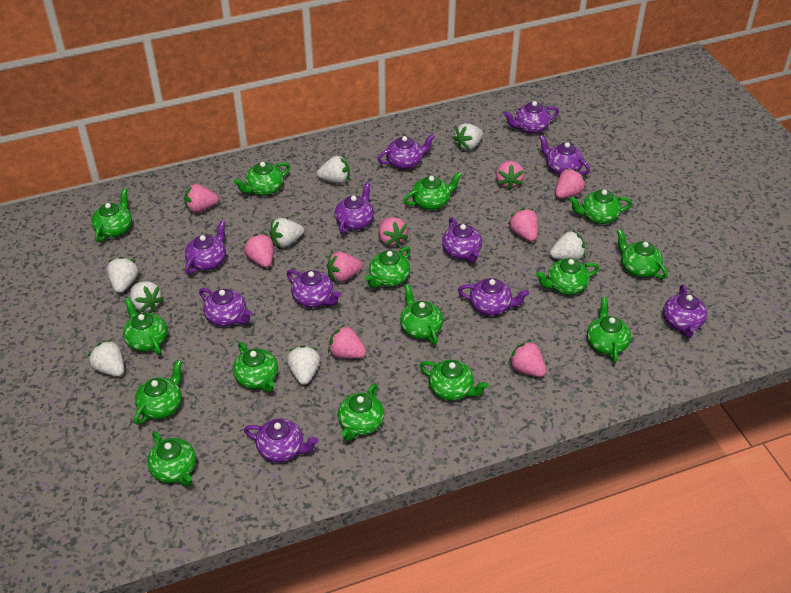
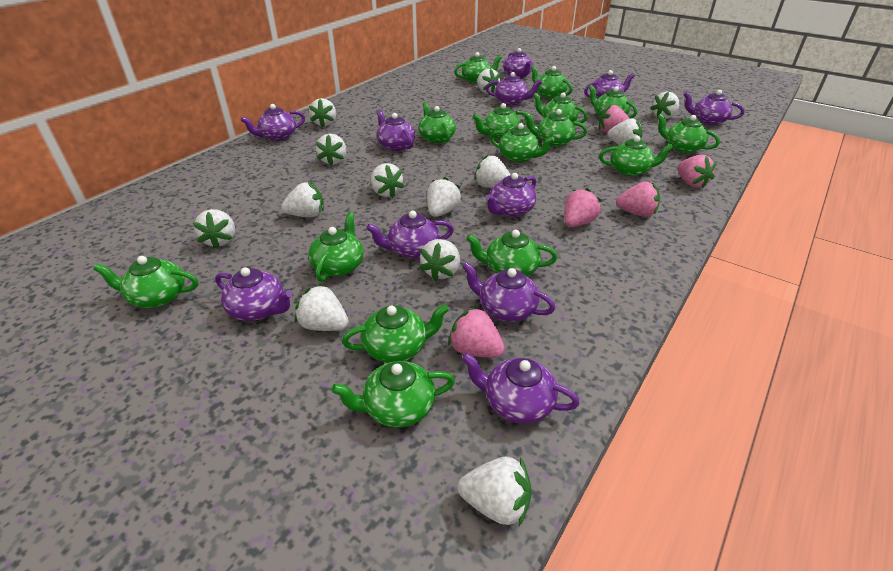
pink strawberry: 9 -> 5
white strawberry: 8 -> 13

